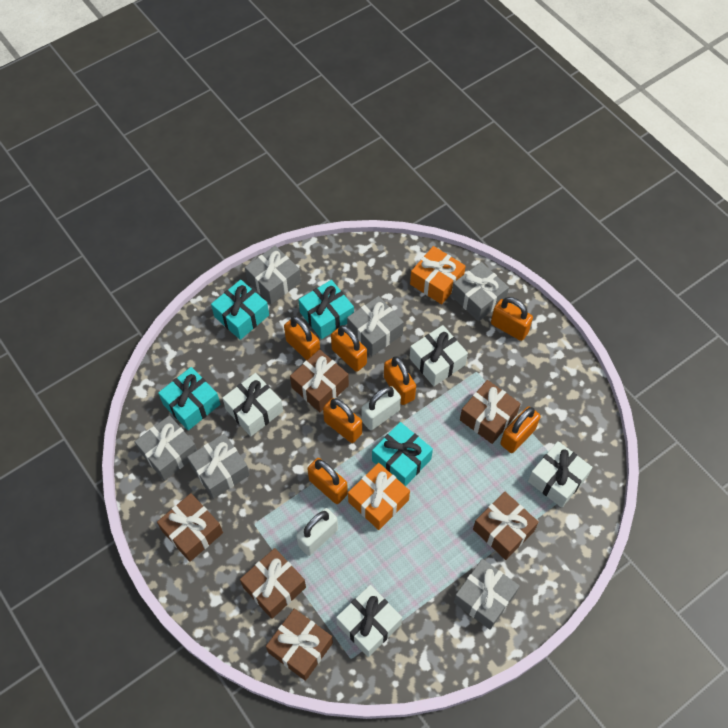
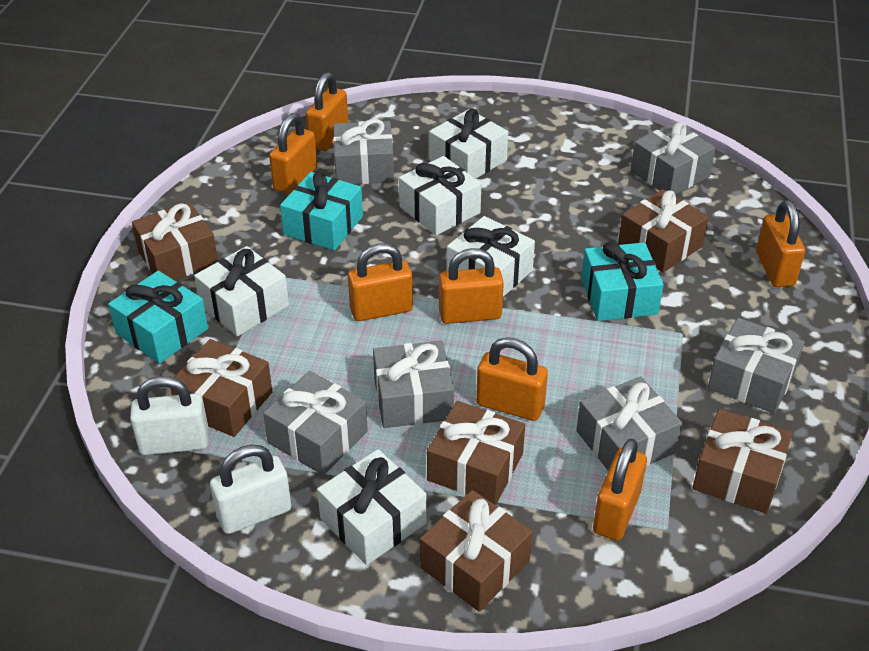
orange gift: 2 -> 0
turquoise gift: 4 -> 3
white gift: 4 -> 5

